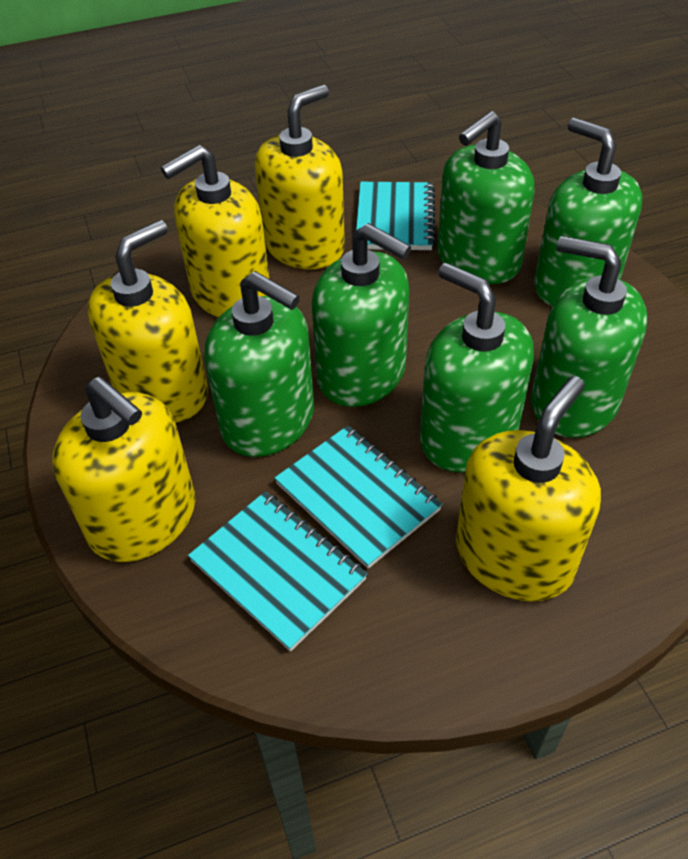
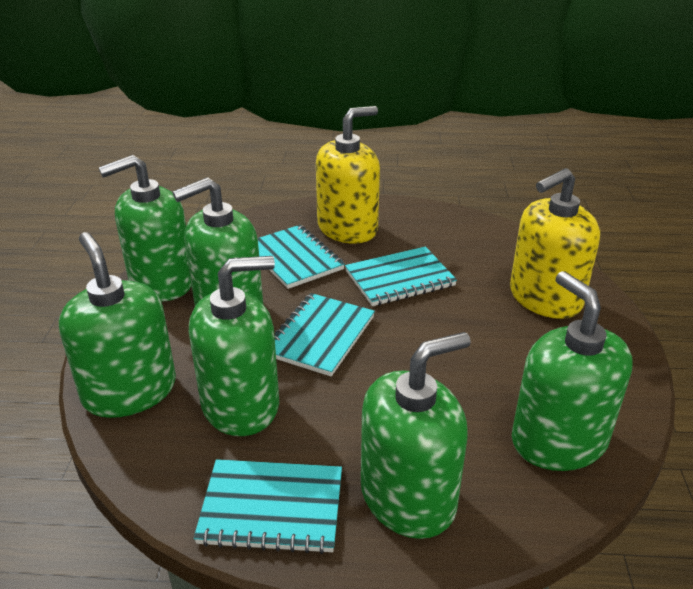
turquoise notebook: 3 -> 4
yellow soap dispenser: 5 -> 2

